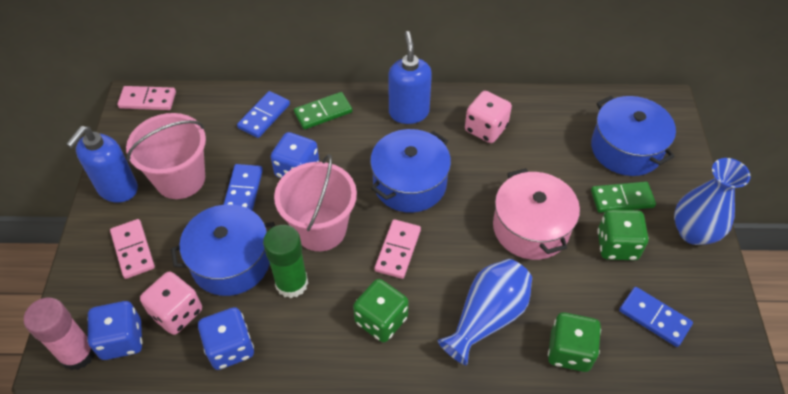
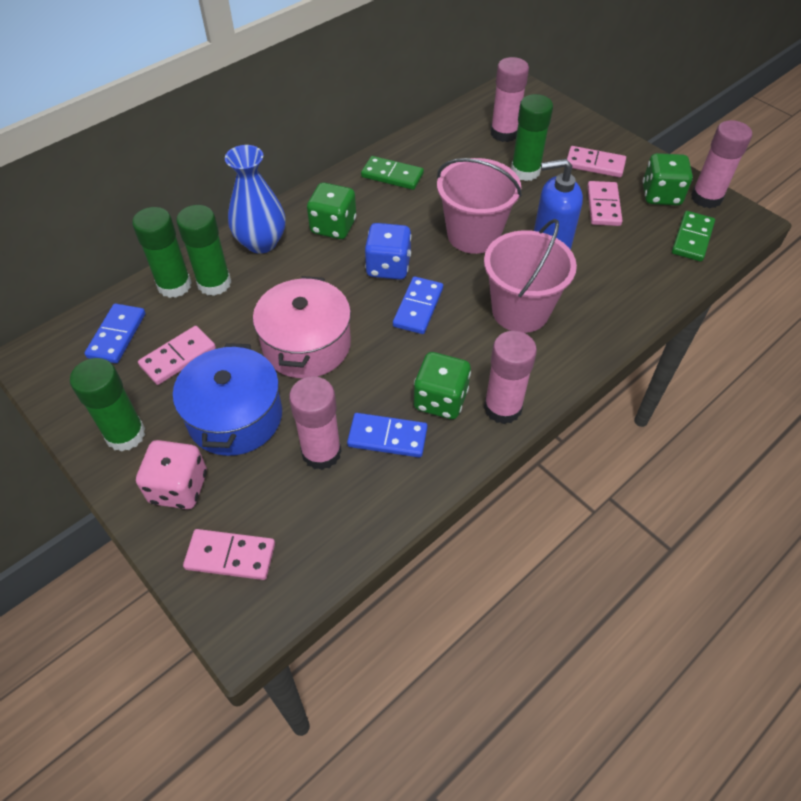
blue dice: 3 -> 1
blue pot: 3 -> 1
blue soap dispenser: 2 -> 1
blue vase: 2 -> 1
green glue stick: 1 -> 4
pink dice: 2 -> 1
pink domino: 3 -> 4
pink glue stick: 1 -> 4

